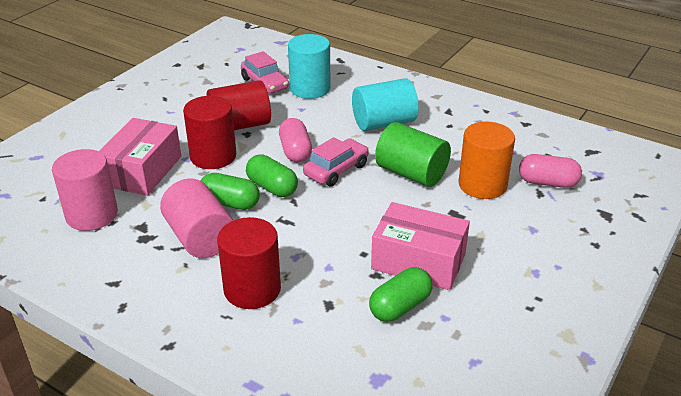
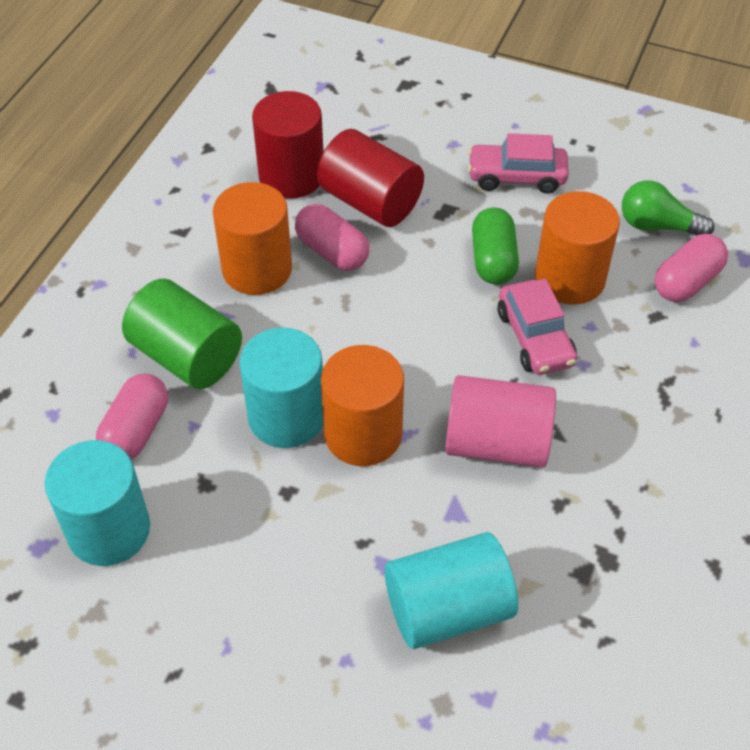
green capsule: 3 -> 1
green light bulb: 0 -> 1
orange cylinder: 1 -> 3
pink box: 2 -> 0
pink capsule: 2 -> 3
pink cylinder: 2 -> 1
red cylinder: 3 -> 2
turquoise cylinder: 2 -> 3

